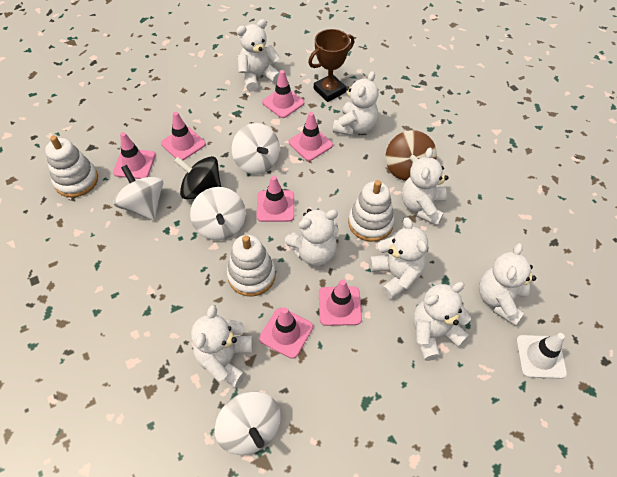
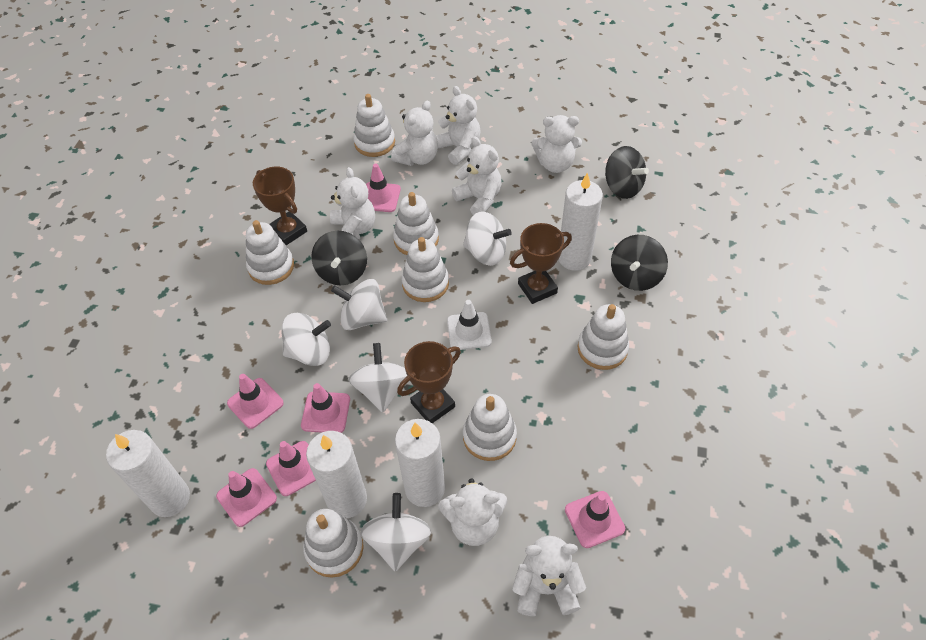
black spinning top: 1 -> 3
brown spinning top: 1 -> 0
brown trophy: 1 -> 3
pink traffic cone: 7 -> 6
white candle: 0 -> 4
white spinning top: 4 -> 5
white stacking toy: 3 -> 7
white teddy bear: 8 -> 7

